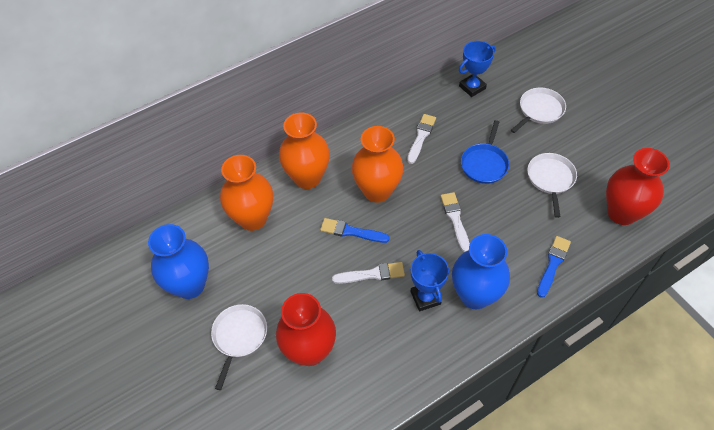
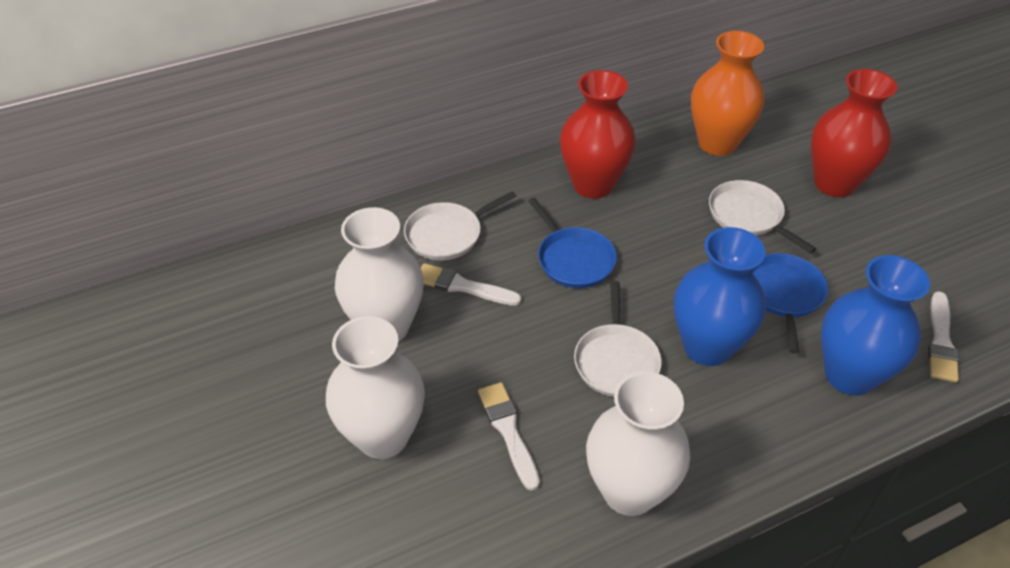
blue brush: 2 -> 0
blue pan: 1 -> 2
blue trophy: 2 -> 0
orange vase: 3 -> 1
white vase: 0 -> 3

